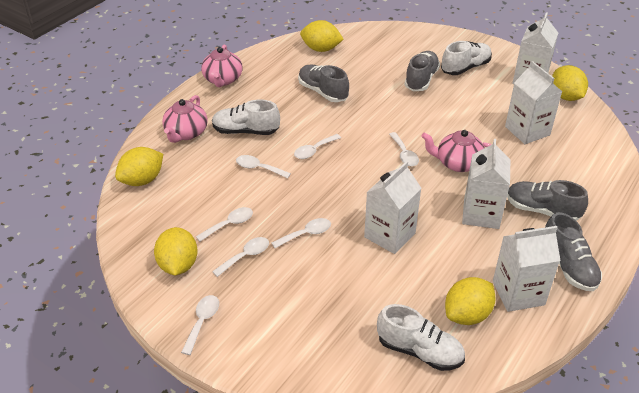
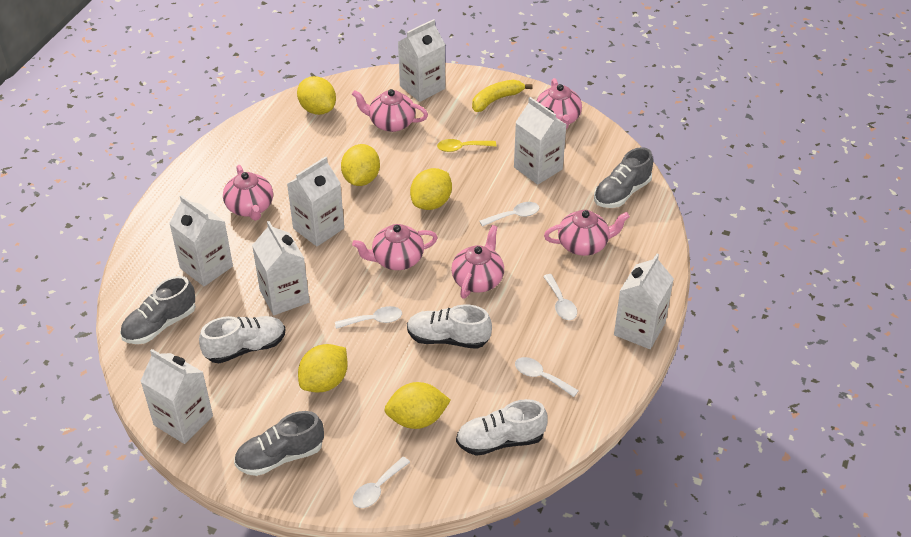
grey shoe: 4 -> 3
pink teapot: 3 -> 6
white carton: 5 -> 7
white spoon: 7 -> 5
yellow banana: 0 -> 1
yellow spoon: 0 -> 1

